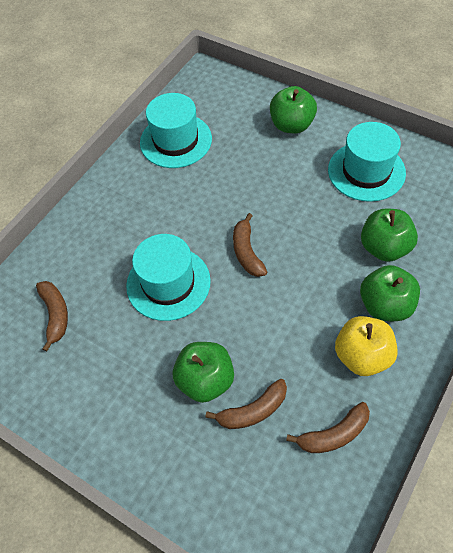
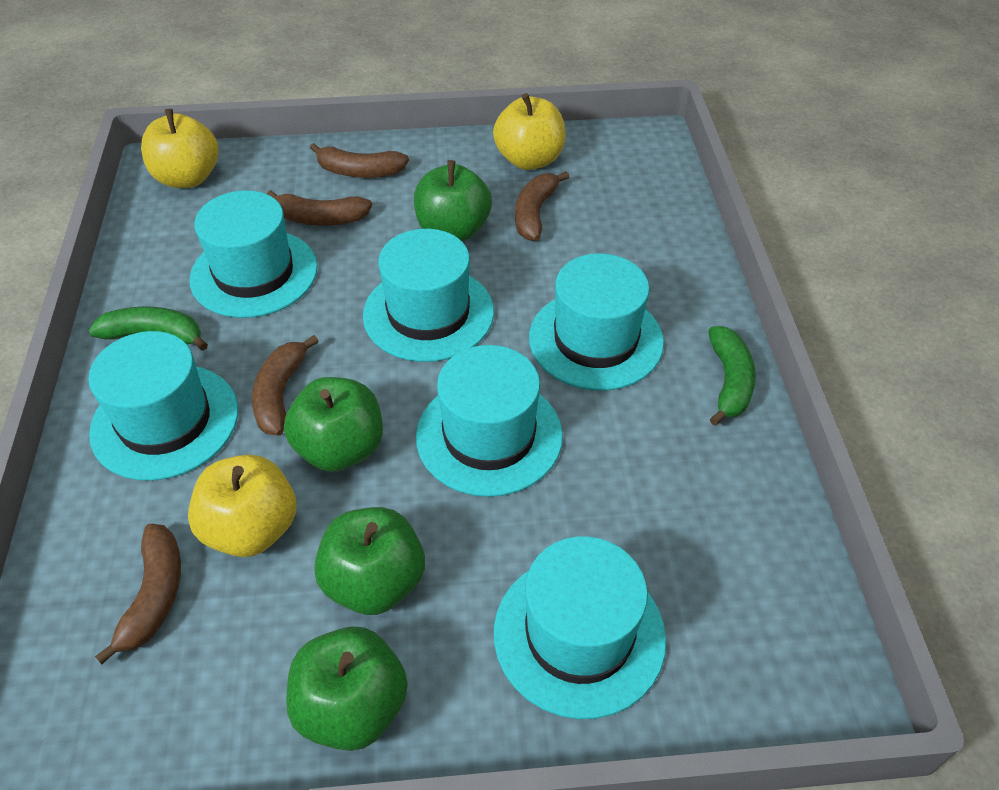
brown banana: 4 -> 5
green banana: 0 -> 2
turquoise hat: 3 -> 6
yellow apple: 1 -> 3

